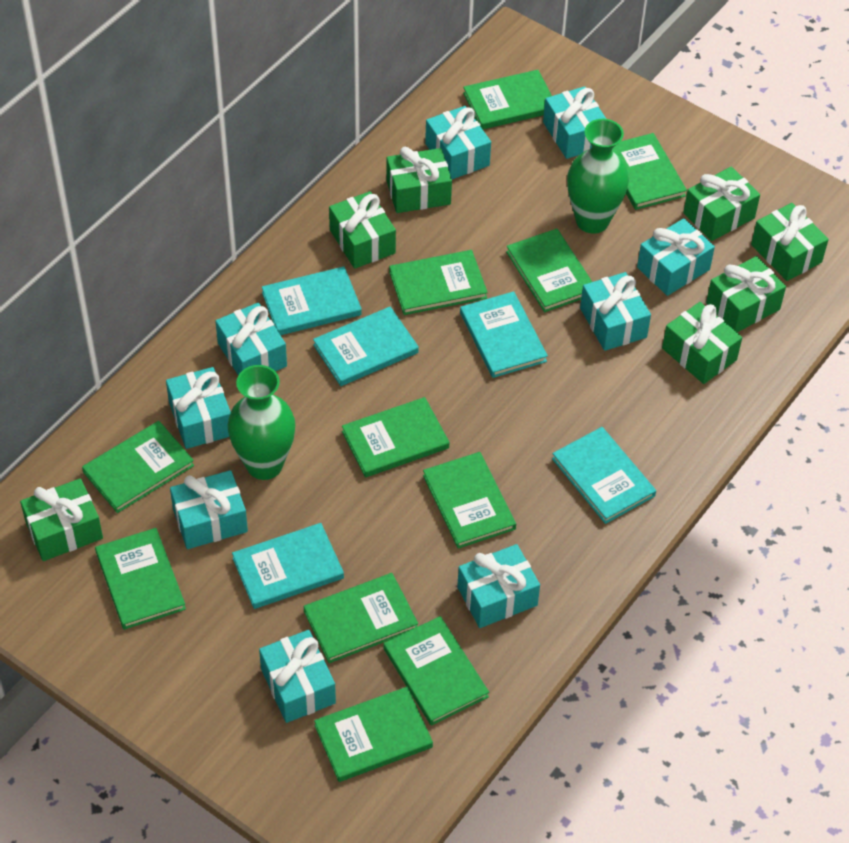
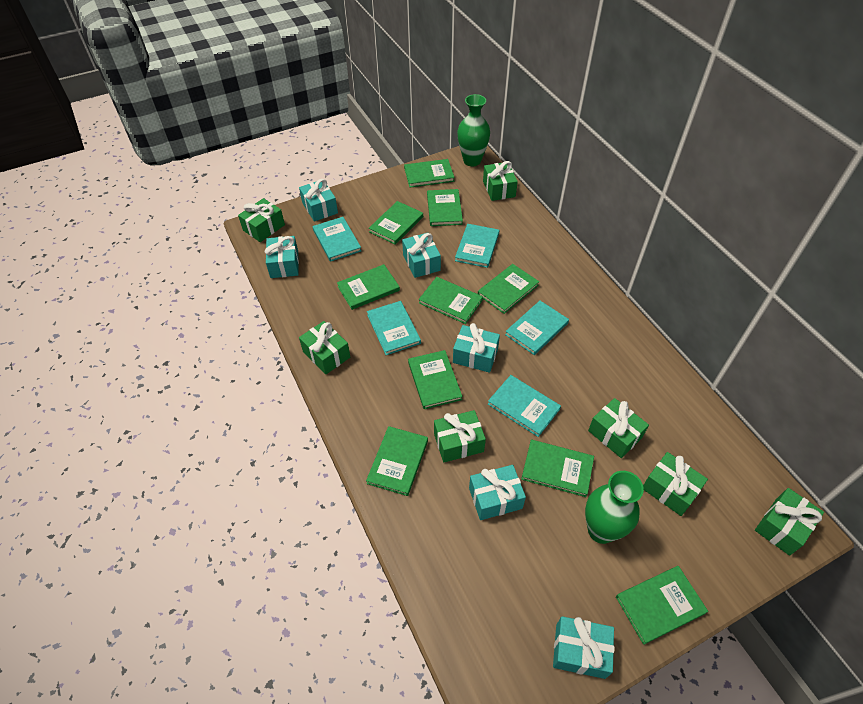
green book: 11 -> 10
turquoise gift: 9 -> 6

